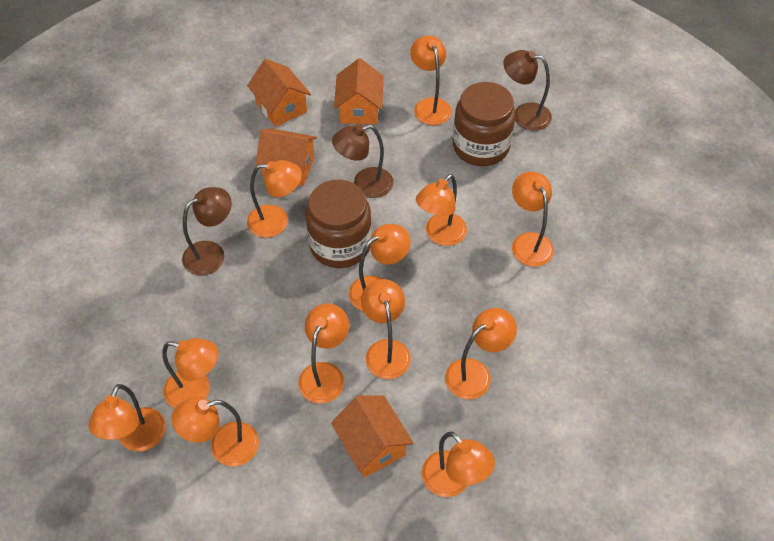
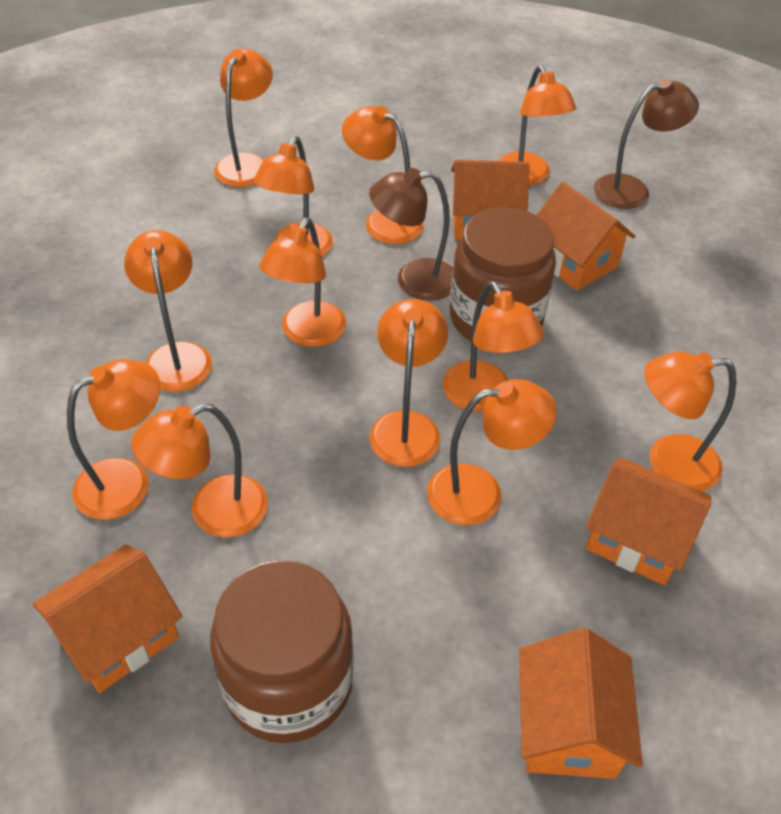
brown lamp: 3 -> 2
orange house: 4 -> 5

